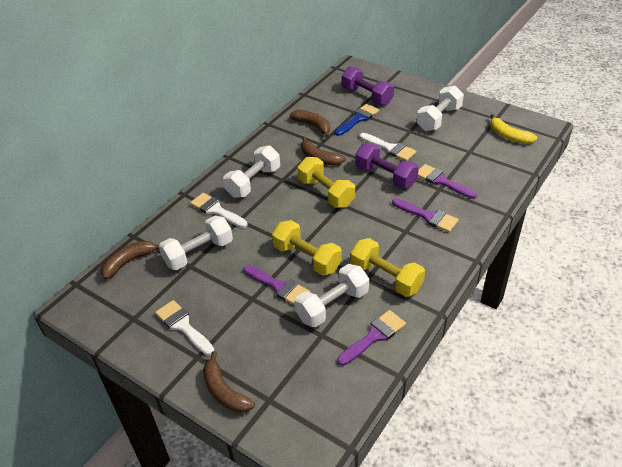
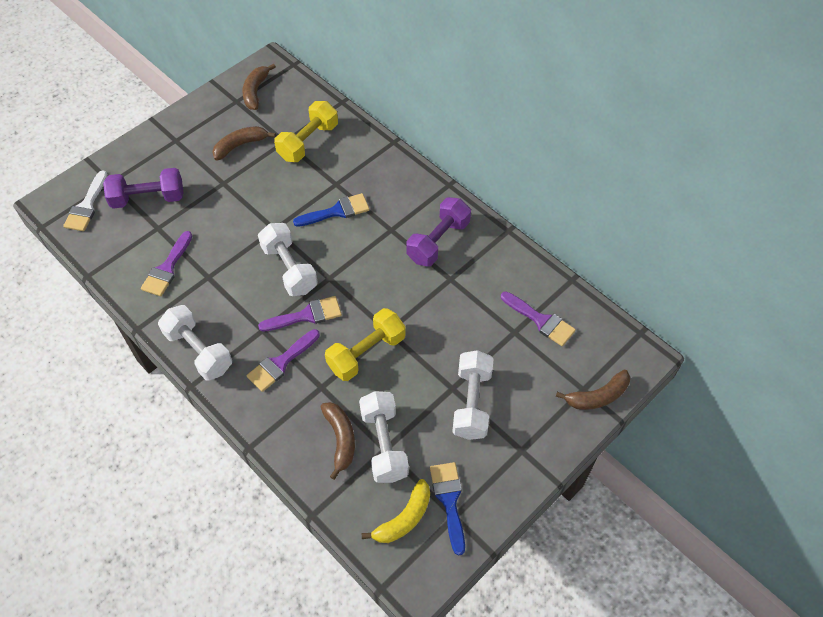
blue brush: 1 -> 2
white brush: 3 -> 1
yellow dumbbell: 3 -> 2

